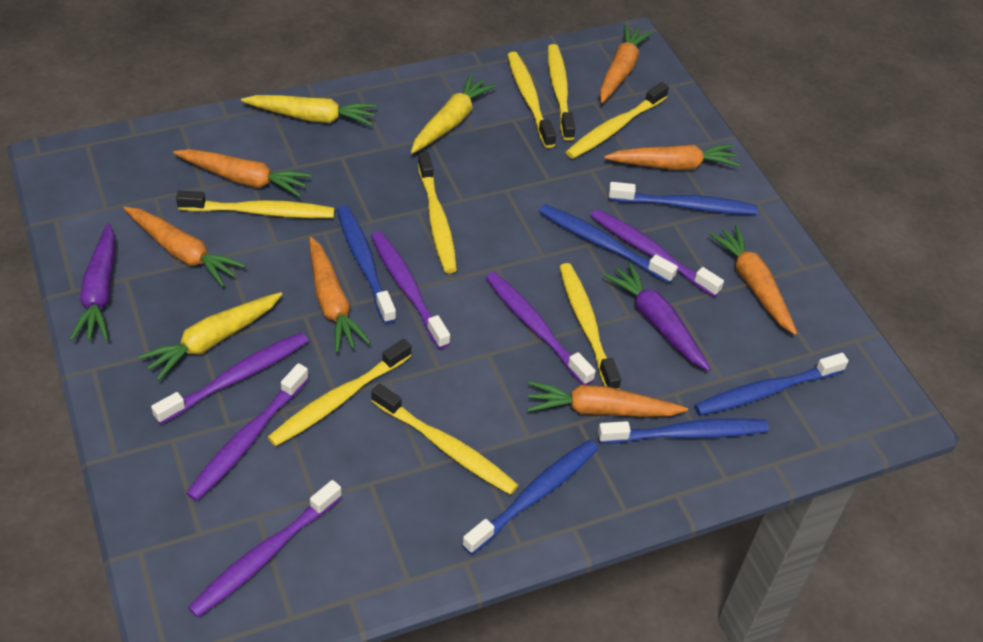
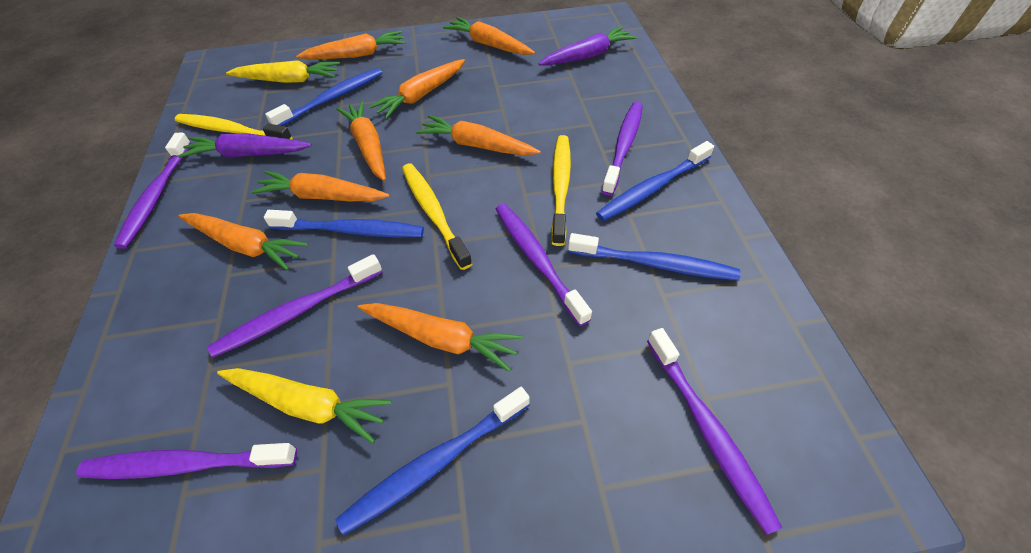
blue toothbrush: 6 -> 5
orange carrot: 7 -> 8
yellow carrot: 3 -> 2
yellow toothbrush: 8 -> 3

